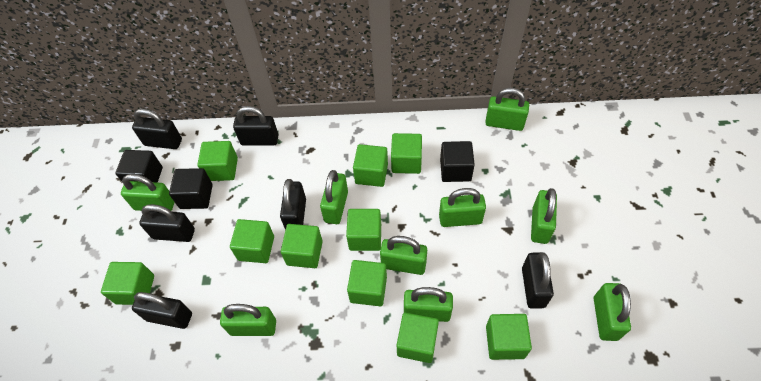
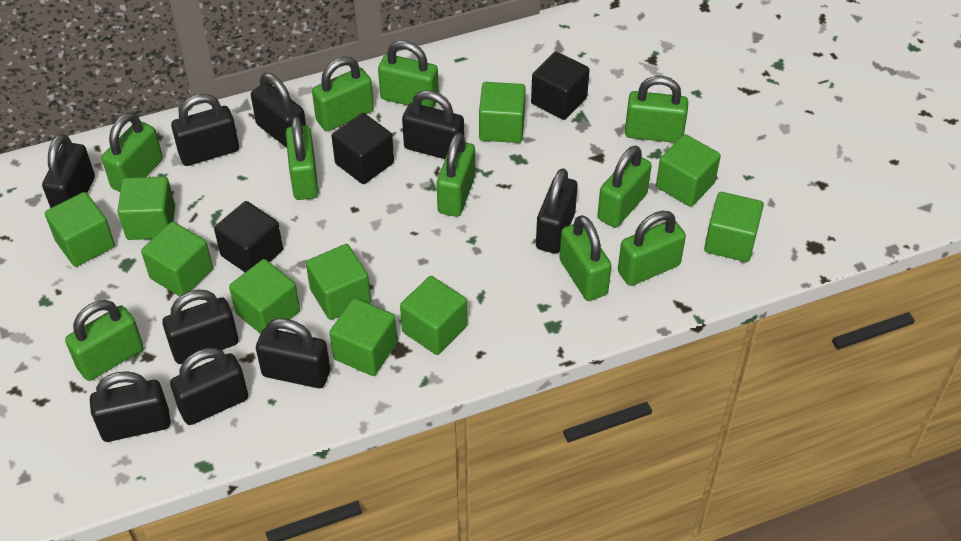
black padlock: 6 -> 9
green padlock: 9 -> 10

